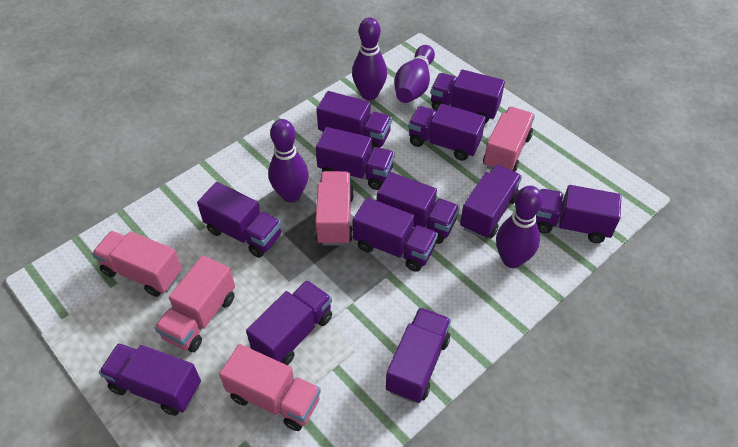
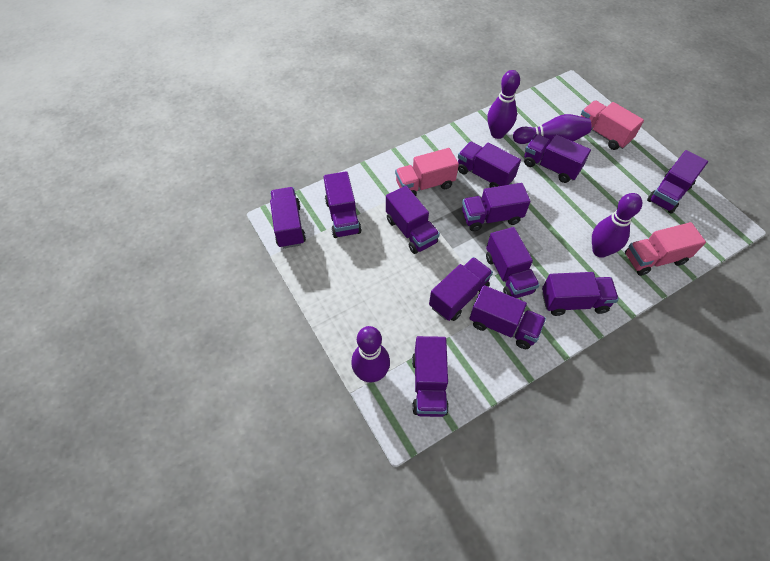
pink truck: 5 -> 3

